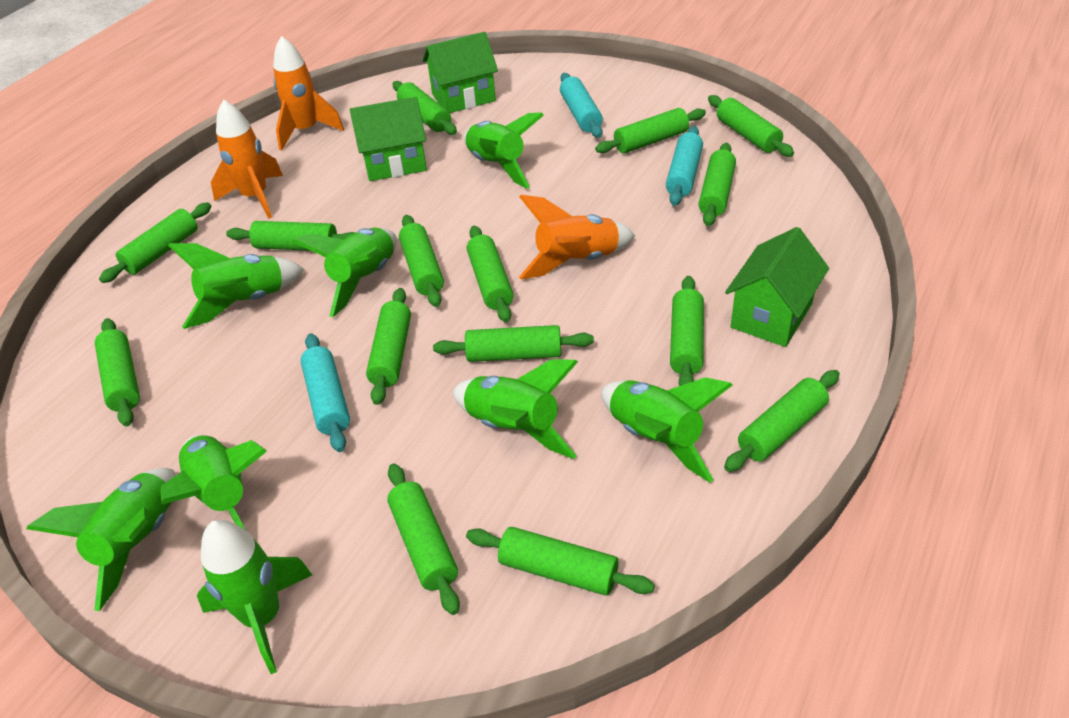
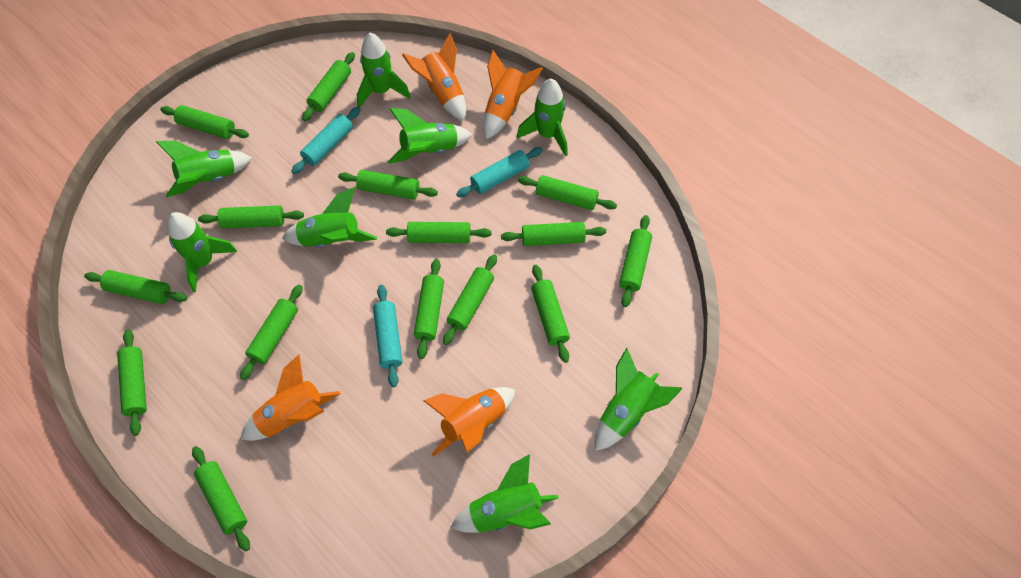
green house: 3 -> 0
orange rocket: 3 -> 4

